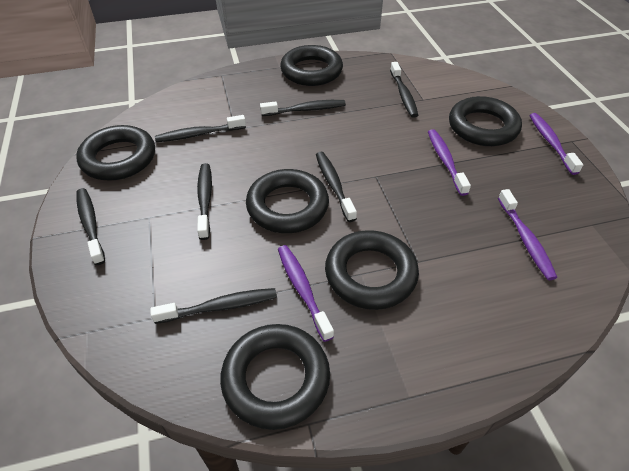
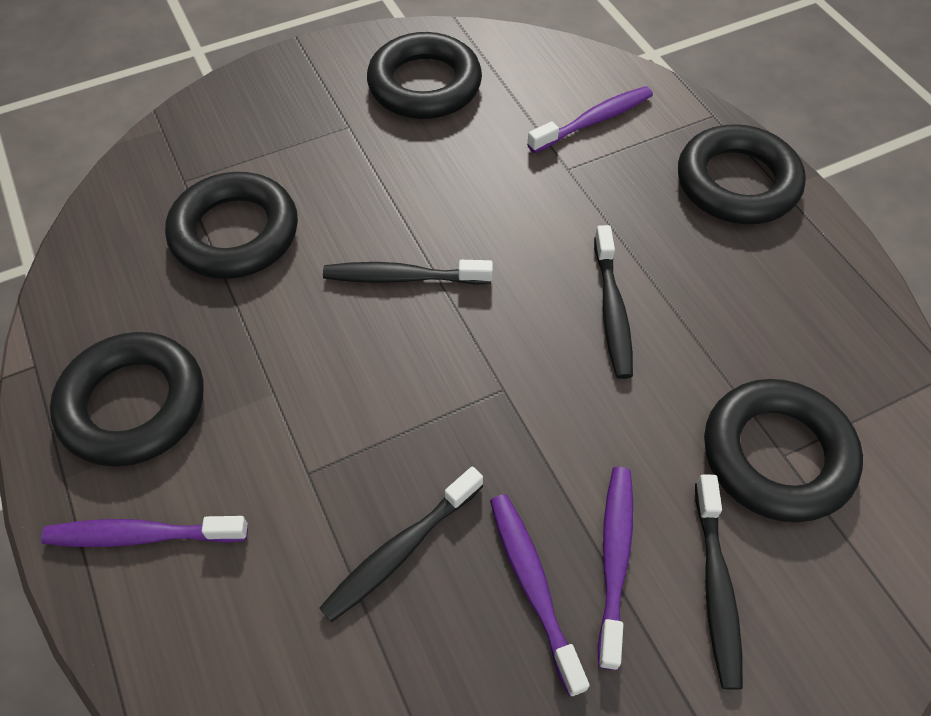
black ring: 6 -> 5
black toothbrush: 7 -> 4

